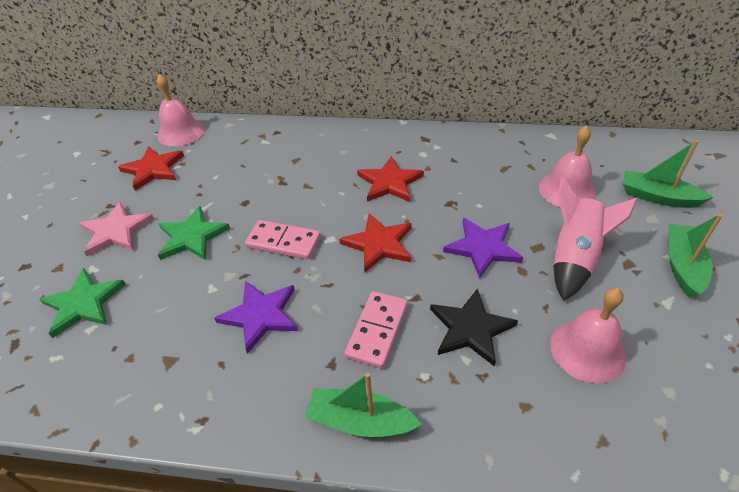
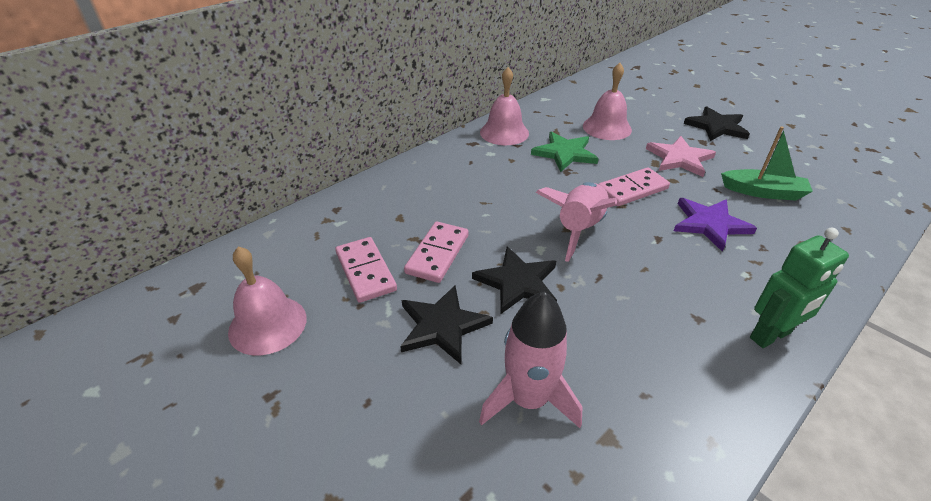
black star: 1 -> 3
green boat: 3 -> 1
green robot: 0 -> 1
green star: 2 -> 1
pink domino: 2 -> 3
pink rocket: 1 -> 2
purple star: 2 -> 1
red star: 3 -> 0

